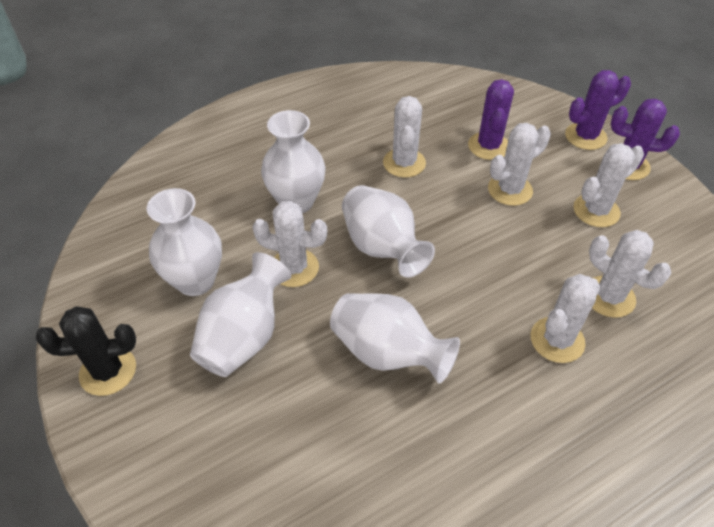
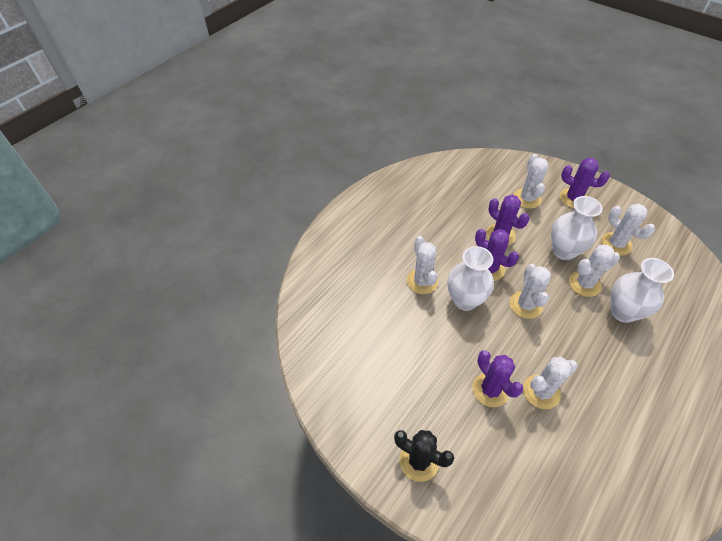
purple cactus: 3 -> 4
white vase: 5 -> 3

